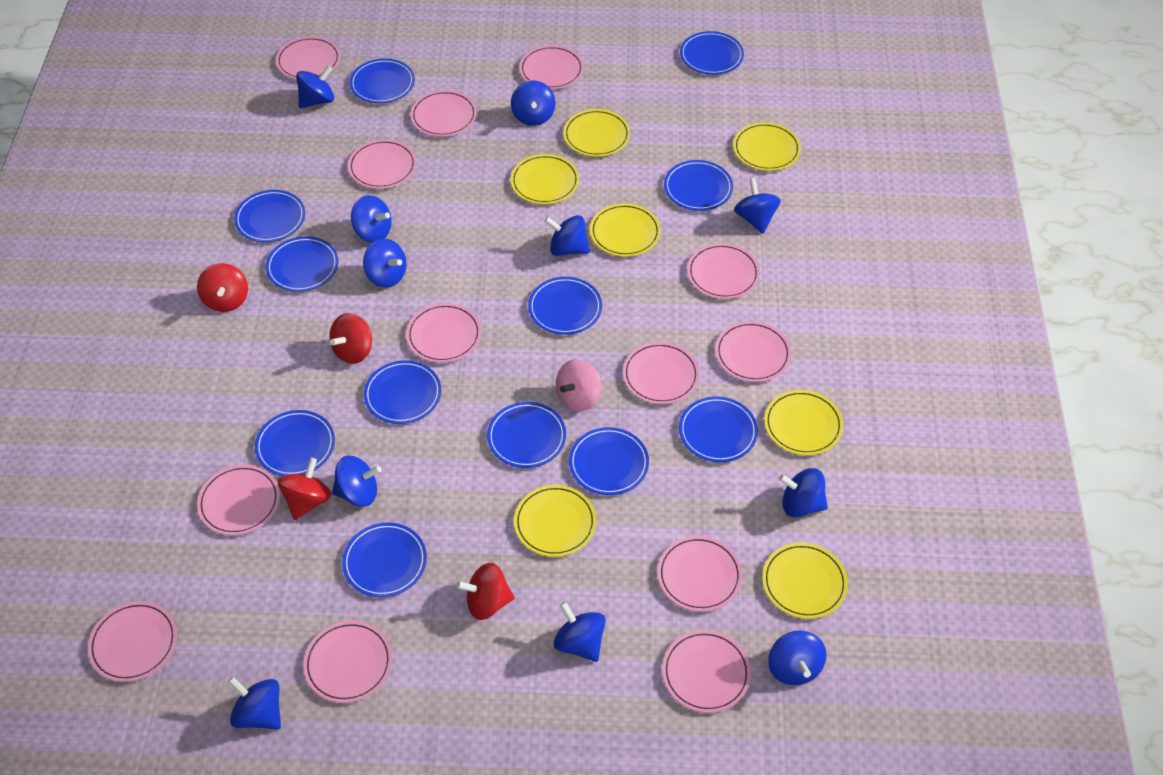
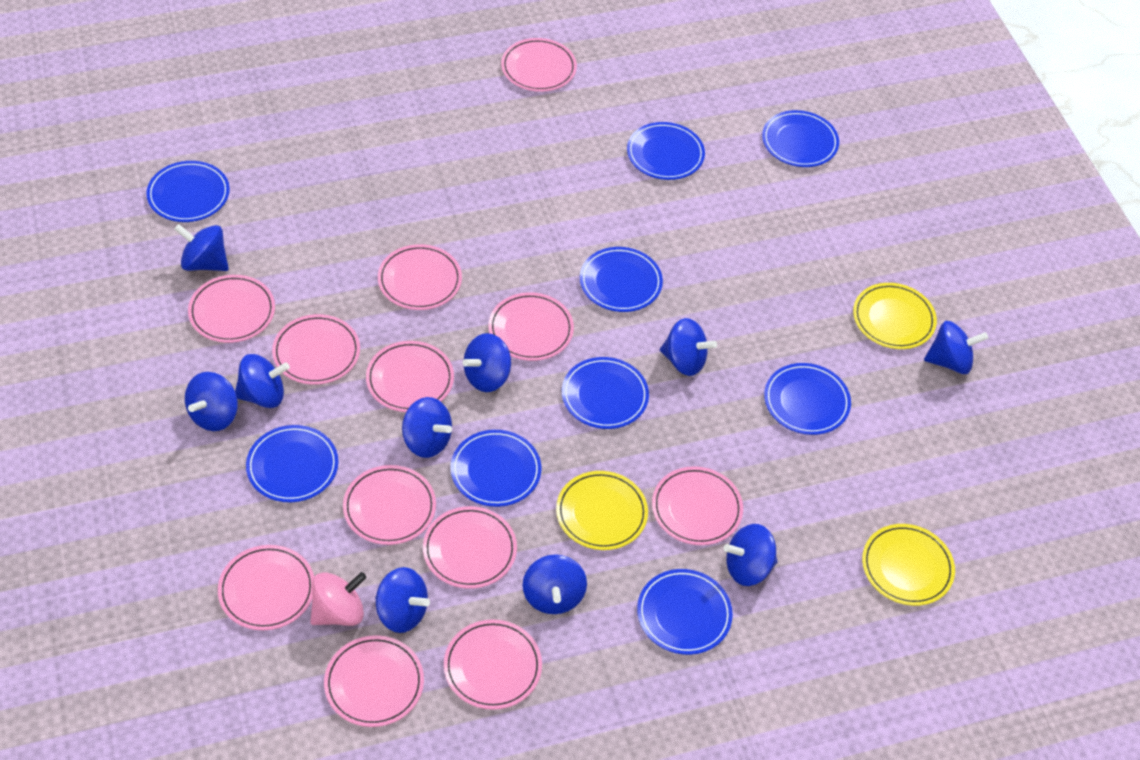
blue plate: 12 -> 9
blue spinning top: 11 -> 10
pink plate: 13 -> 12
red spinning top: 4 -> 0
yellow plate: 7 -> 3

